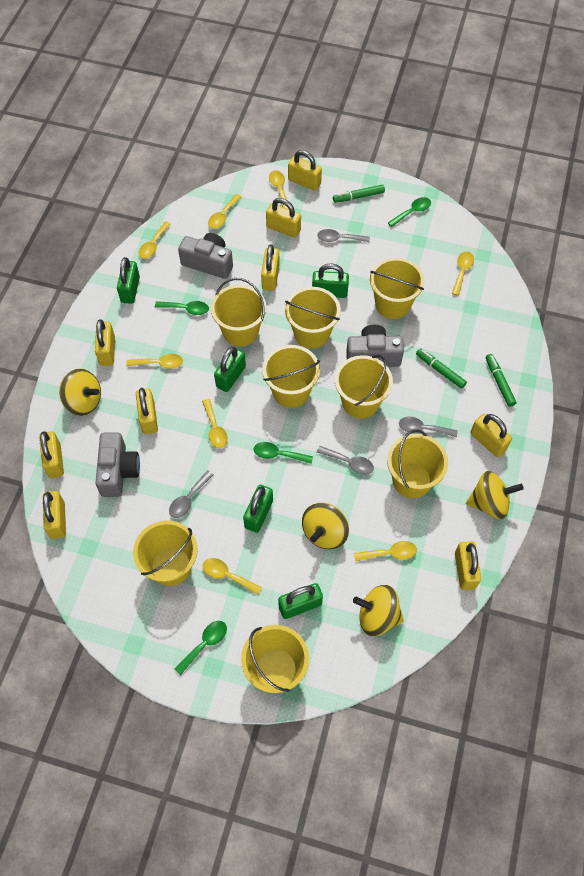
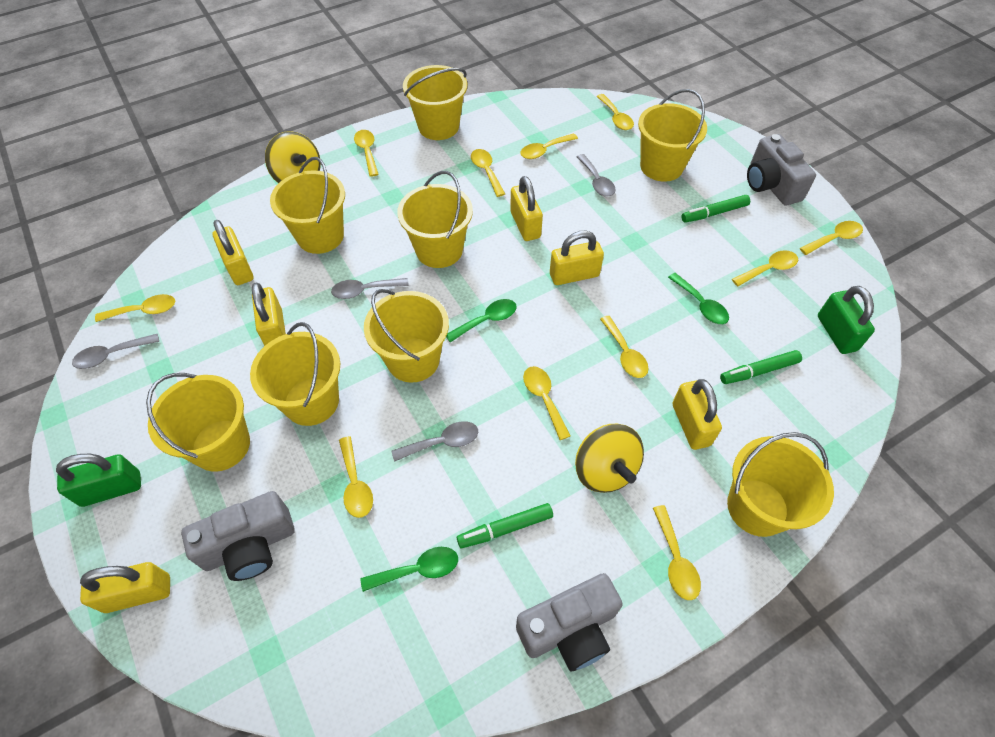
green padlock: 5 -> 2
green spoon: 4 -> 3
yellow padlock: 9 -> 6
yellow spinning top: 4 -> 2
yellow spoon: 8 -> 11

